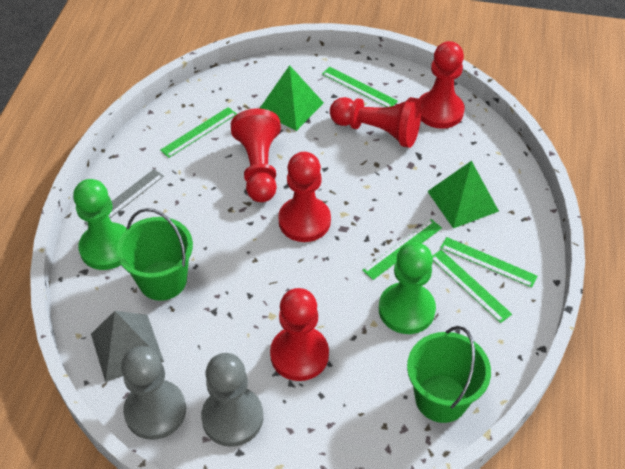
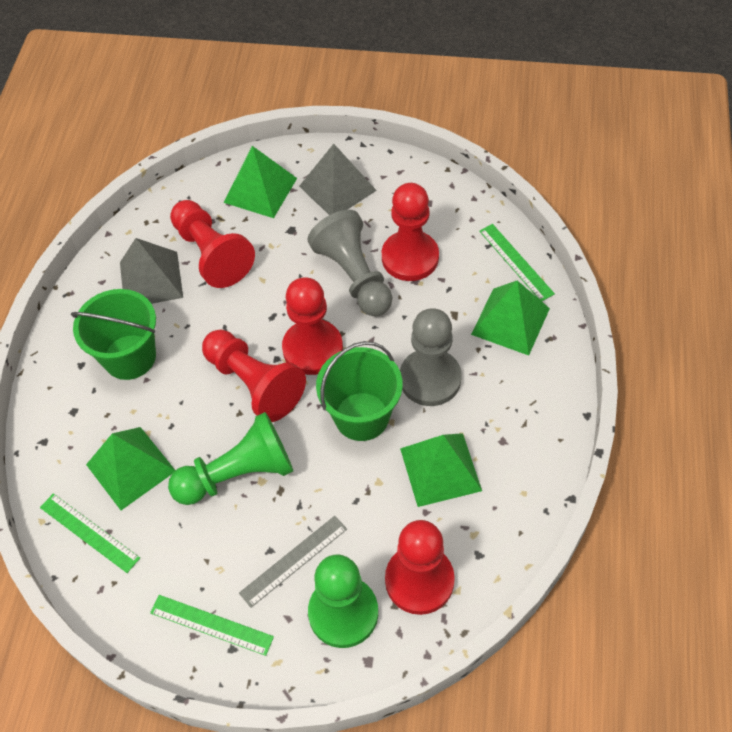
green pyramid: 2 -> 4
green ruler: 5 -> 3
grey pyramid: 1 -> 2

